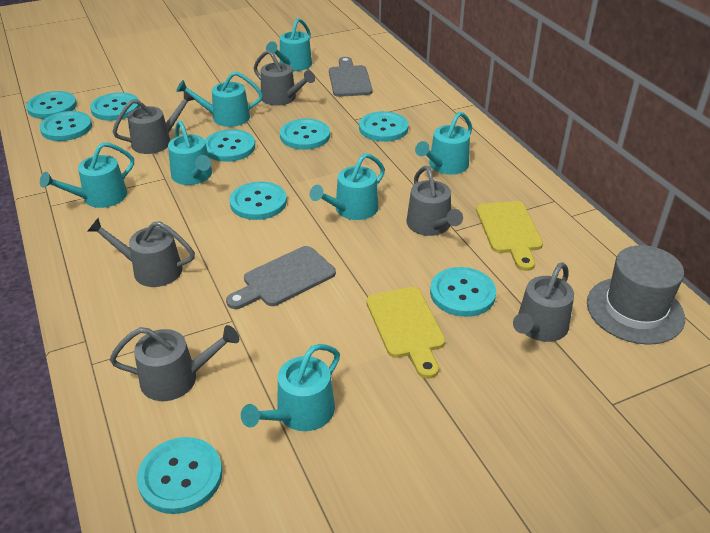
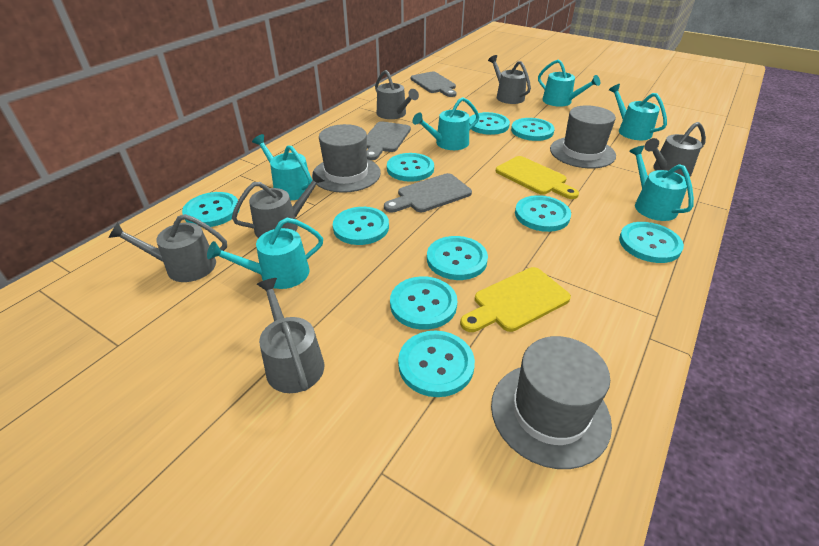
grey cutting board: 2 -> 3
grey hat: 1 -> 3
turquoise button: 9 -> 10
turquoise watering can: 7 -> 6

